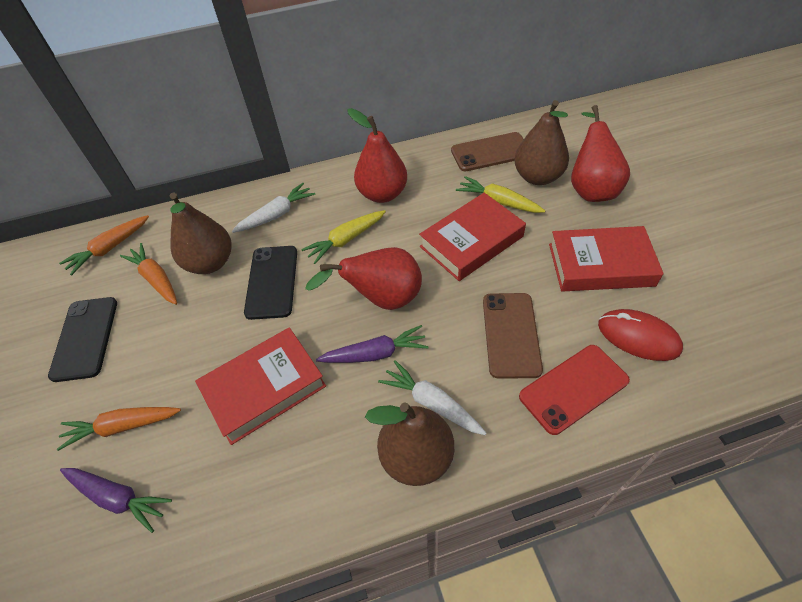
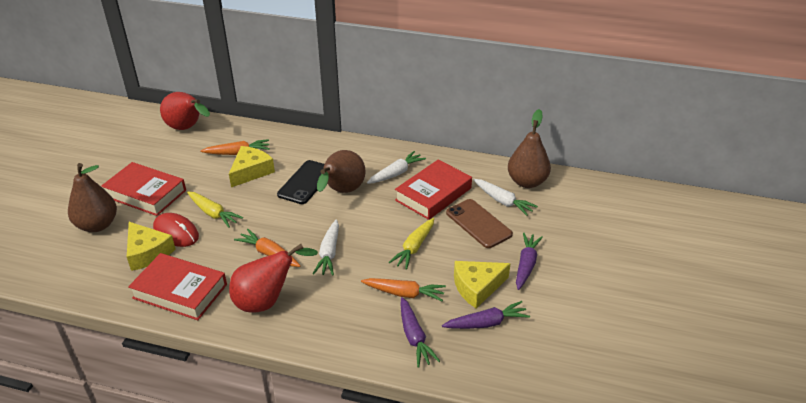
black phone: 2 -> 1
brown phone: 2 -> 1
purple carrot: 2 -> 3
red pear: 3 -> 2
red phone: 1 -> 0
white carrot: 2 -> 3
yellow cheese: 0 -> 3

